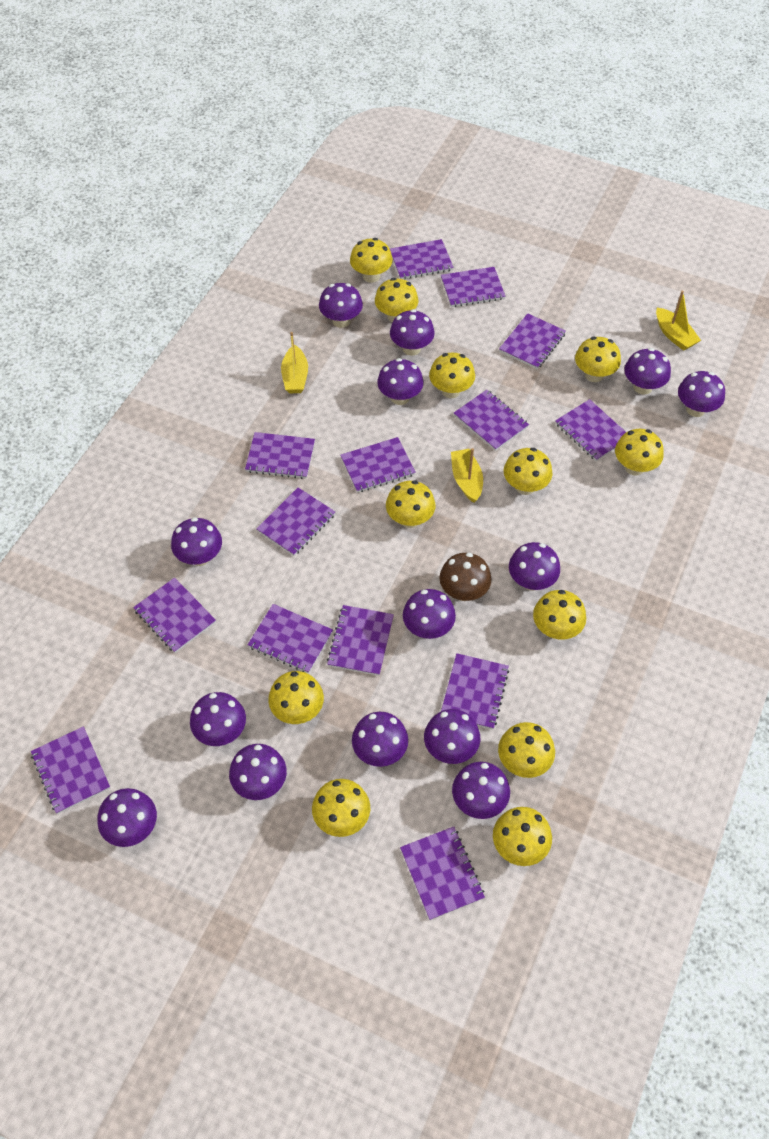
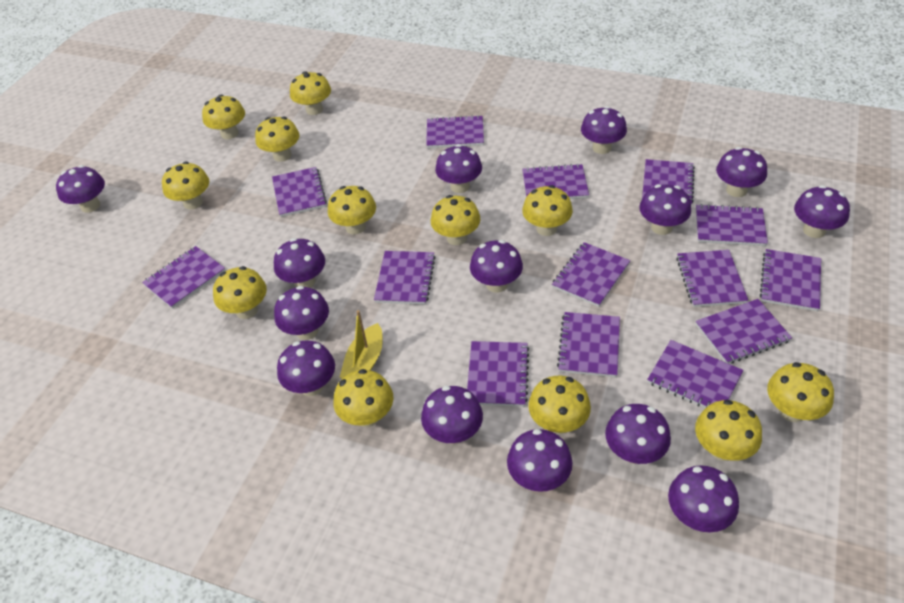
brown mushroom: 1 -> 0
yellow boat: 3 -> 1

